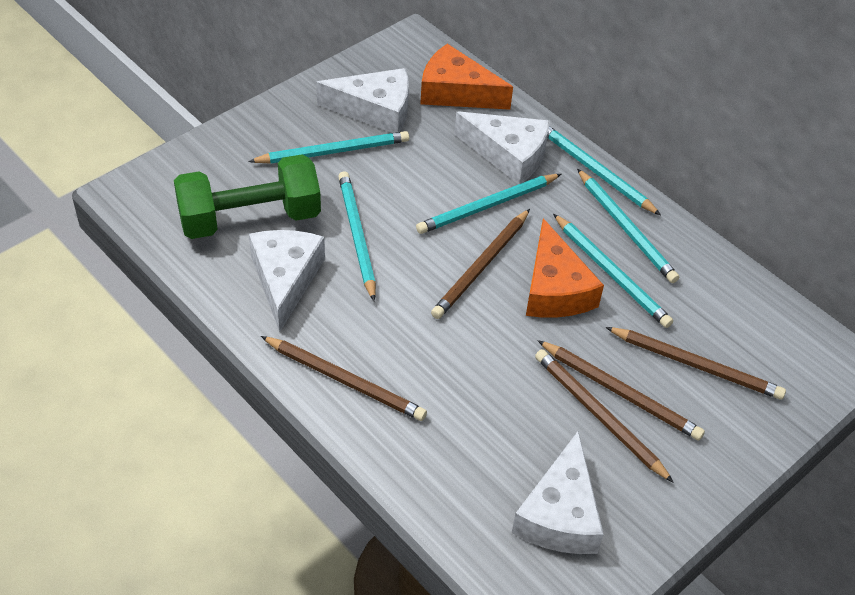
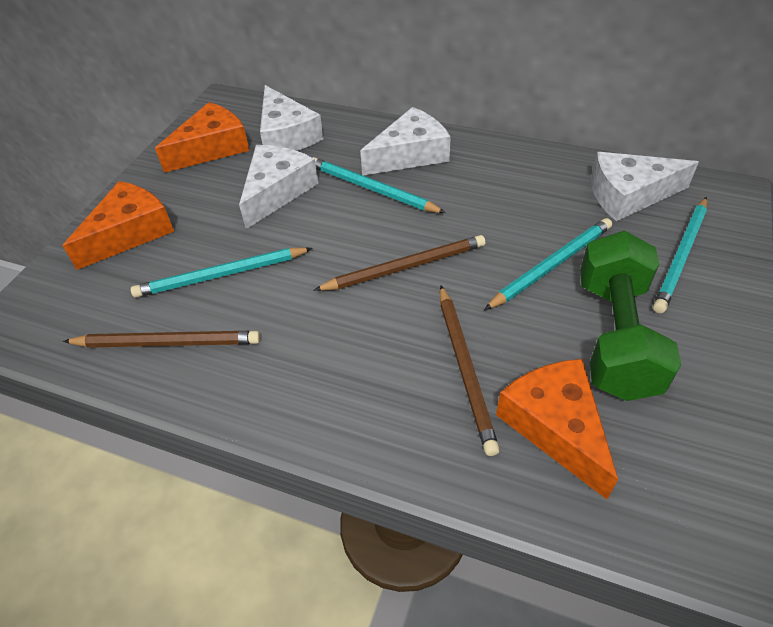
brown pencil: 5 -> 3
orange cheese: 2 -> 3
turquoise pencil: 6 -> 4

